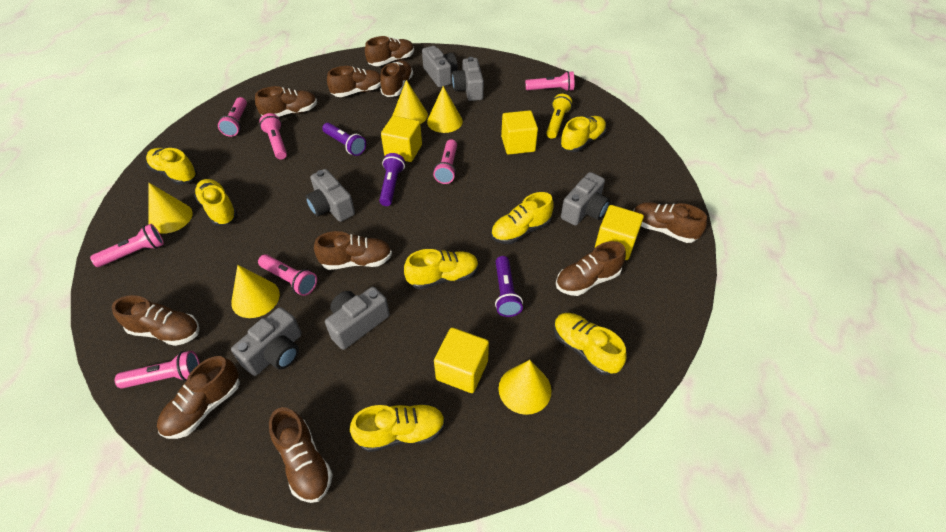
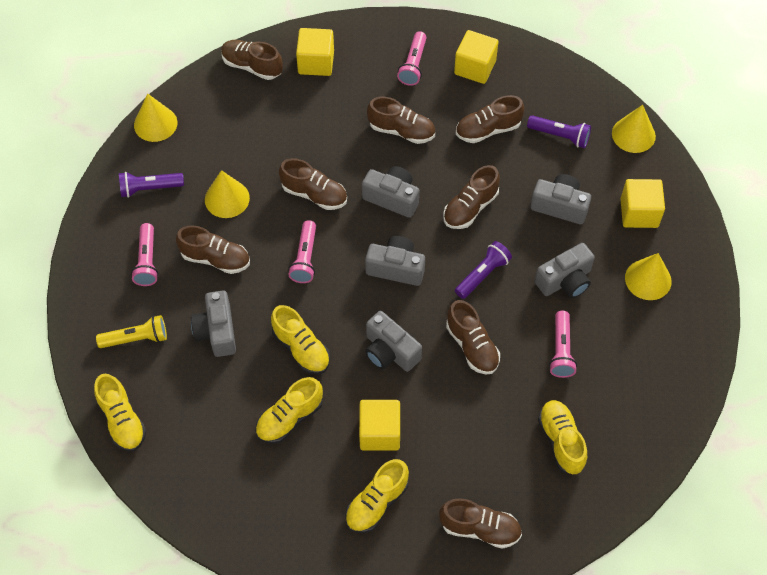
brown shoe: 10 -> 8
pink flashlight: 7 -> 4
yellow cone: 5 -> 4
yellow shoe: 7 -> 5

